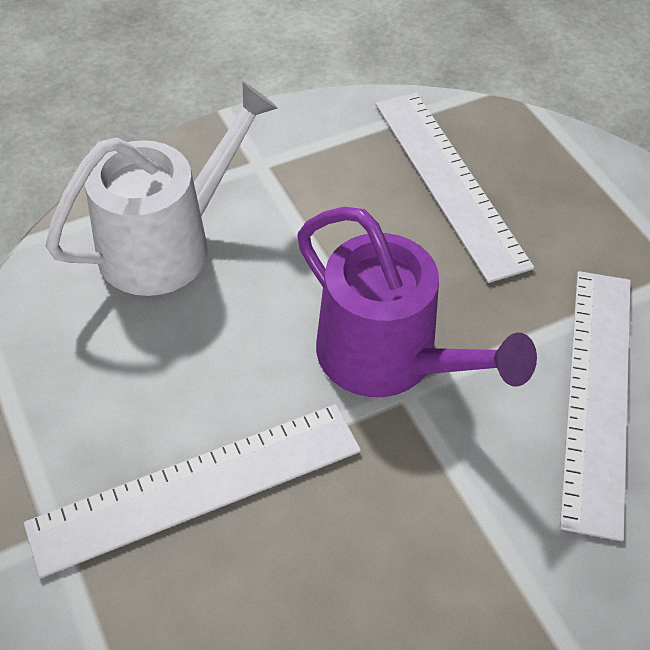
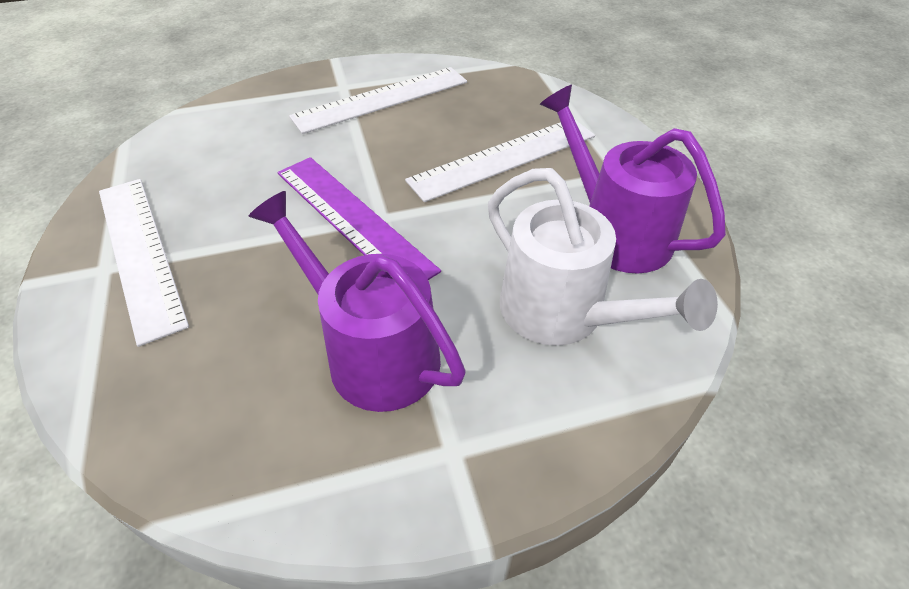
purple ruler: 0 -> 1
purple watering can: 1 -> 2

